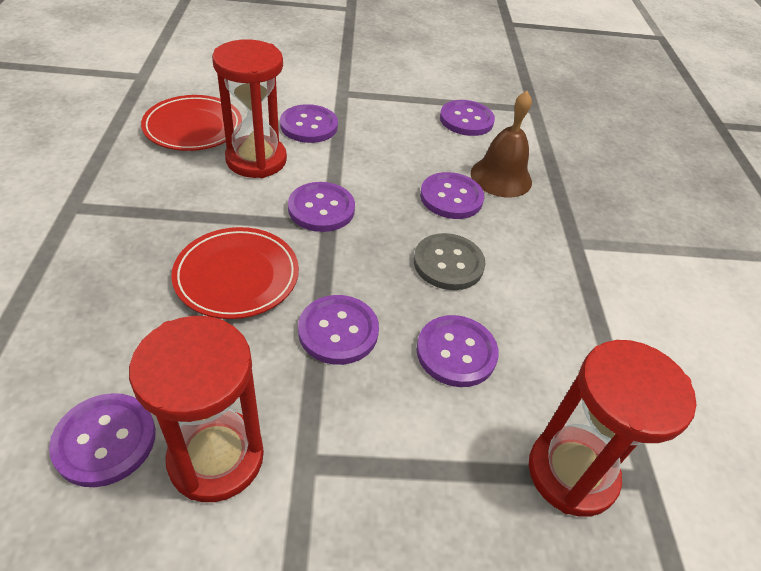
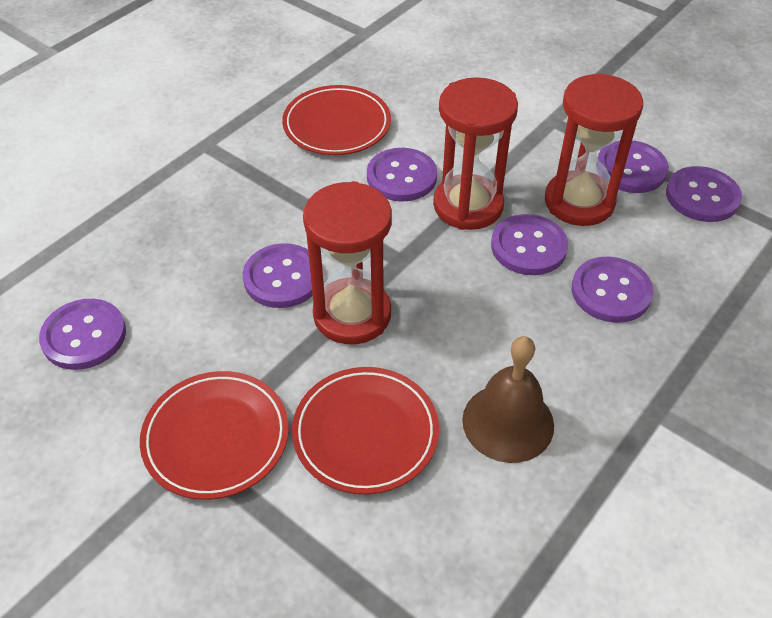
grey button: 1 -> 0
red plate: 2 -> 3

